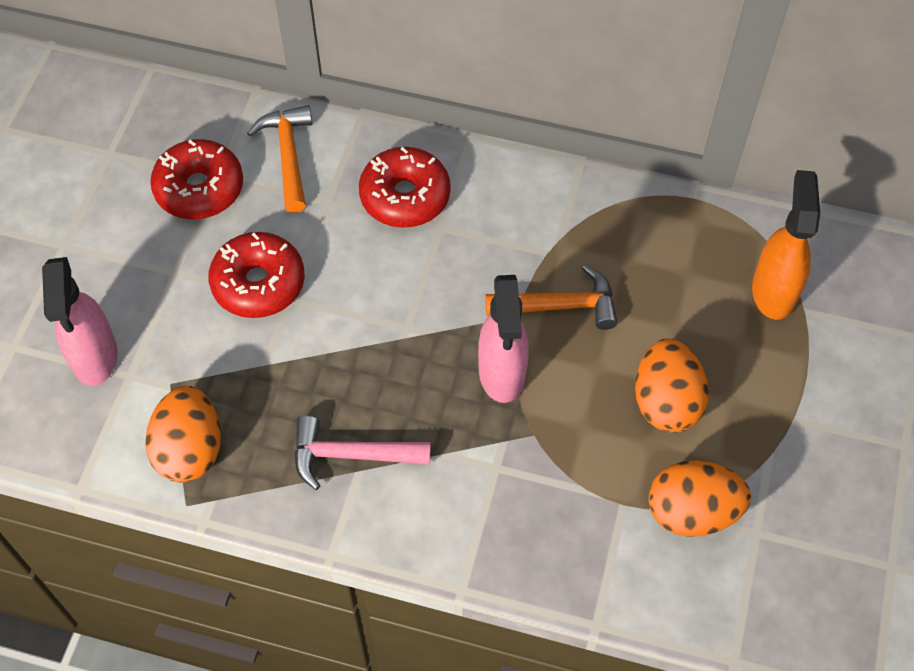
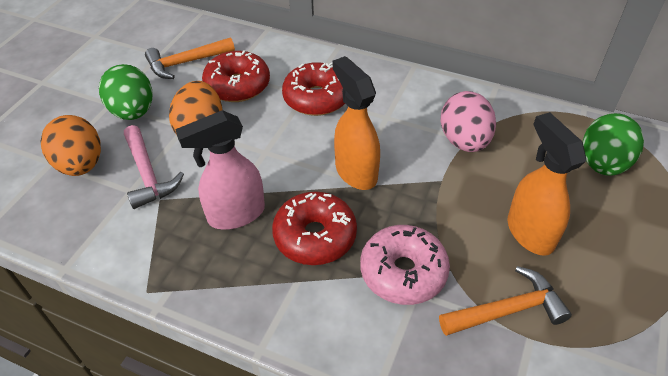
green egg: 0 -> 2
orange egg: 3 -> 2
orange spray bottle: 1 -> 2
pink donut: 0 -> 1
pink egg: 0 -> 1
pink spray bottle: 2 -> 1

